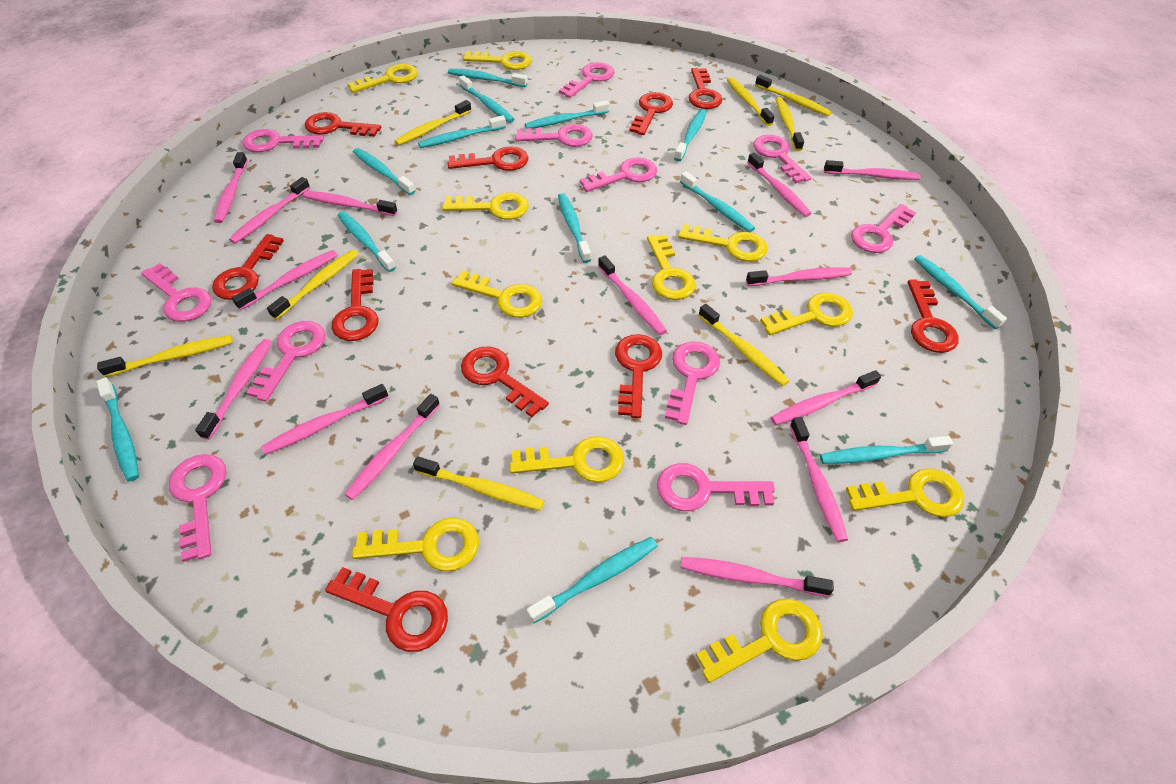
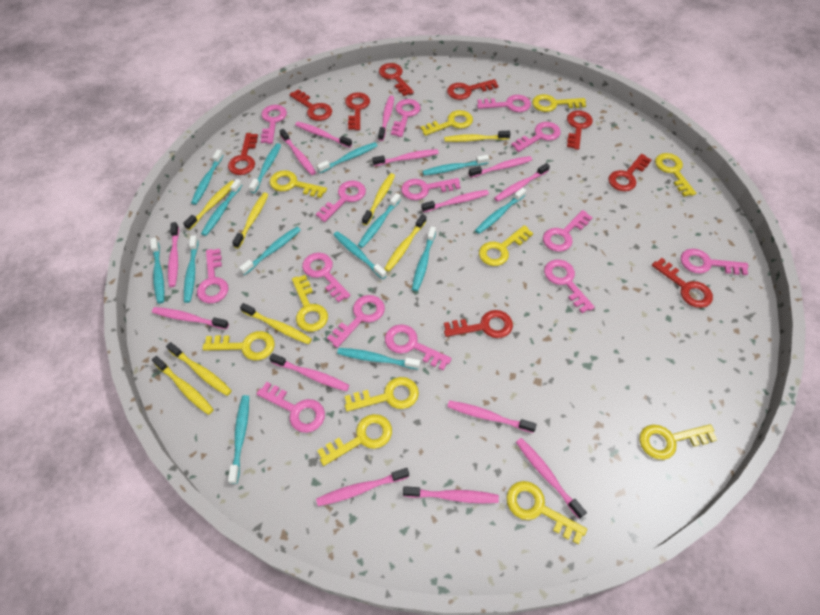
pink key: 11 -> 14
red key: 10 -> 9
turquoise toothbrush: 13 -> 14

